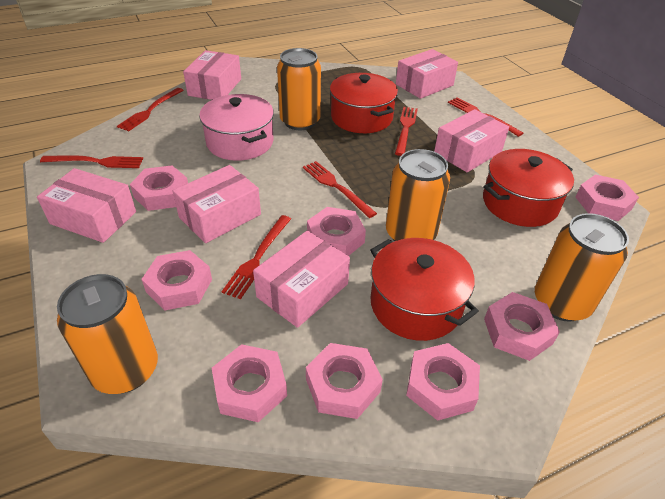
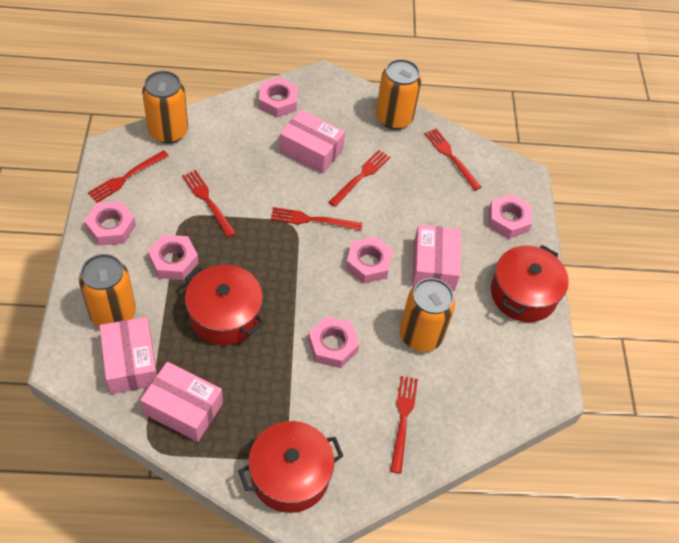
pink box: 6 -> 4
pink nut: 8 -> 6
pink pot: 1 -> 0

